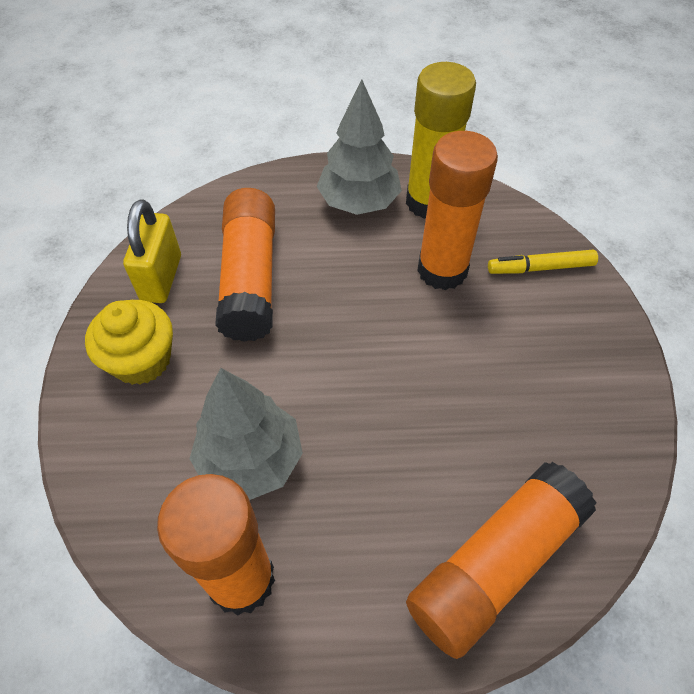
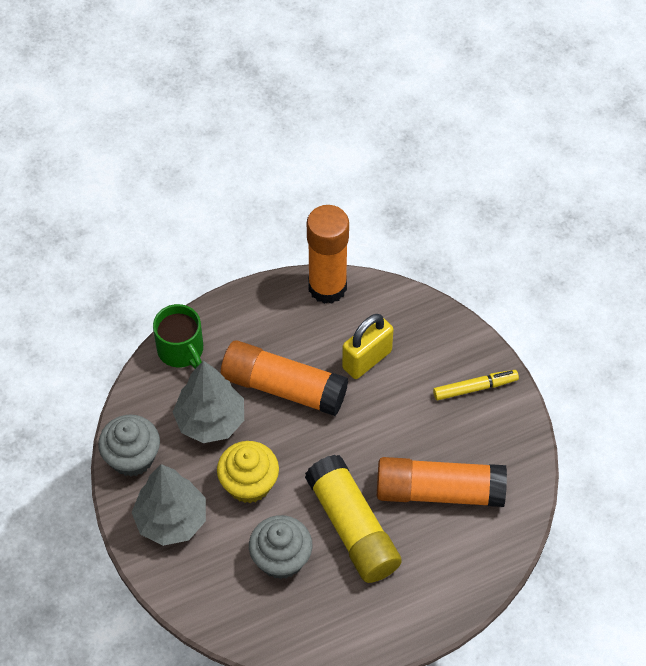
green mug: 0 -> 1
grey cupcake: 0 -> 2
orange glue stick: 4 -> 3

